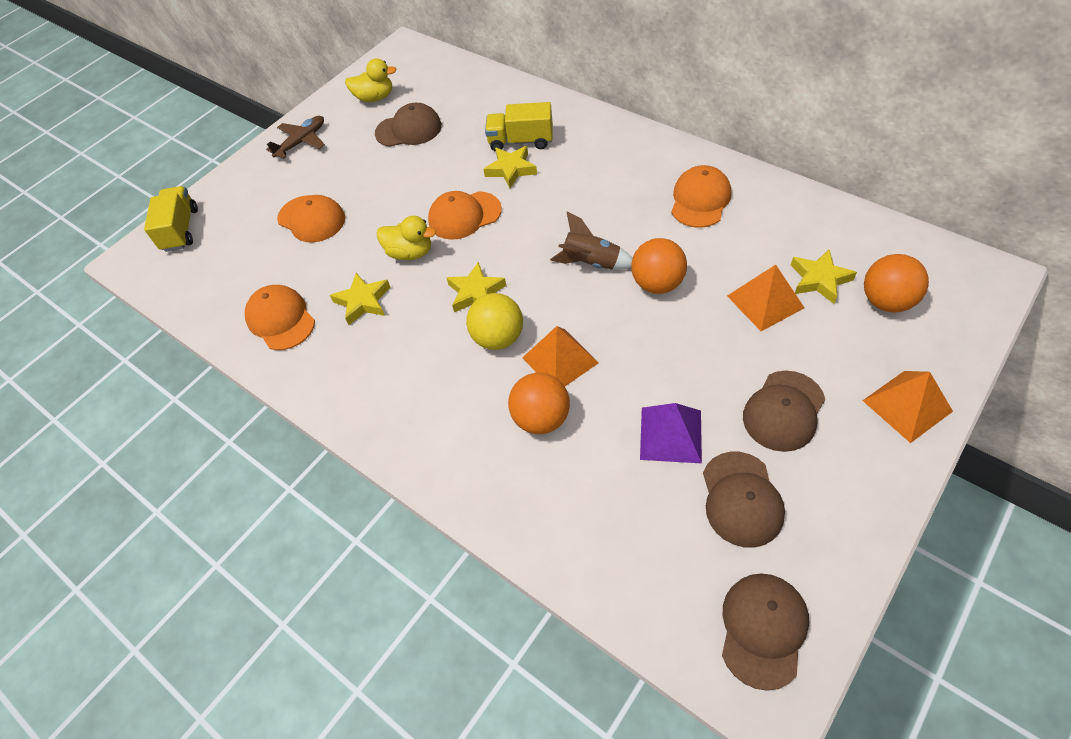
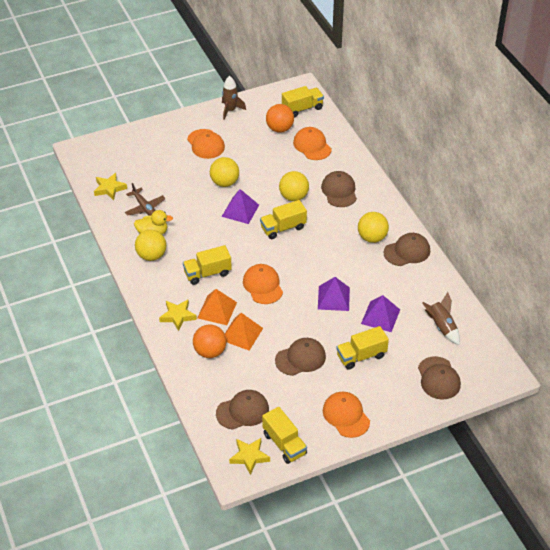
brown cap: 4 -> 5
brown rocket: 1 -> 2
orange ball: 3 -> 2
orange pyramid: 3 -> 2
purple pyramid: 1 -> 3
yellow ball: 1 -> 4
yellow duck: 2 -> 1
yellow star: 4 -> 3
yellow truck: 2 -> 5

